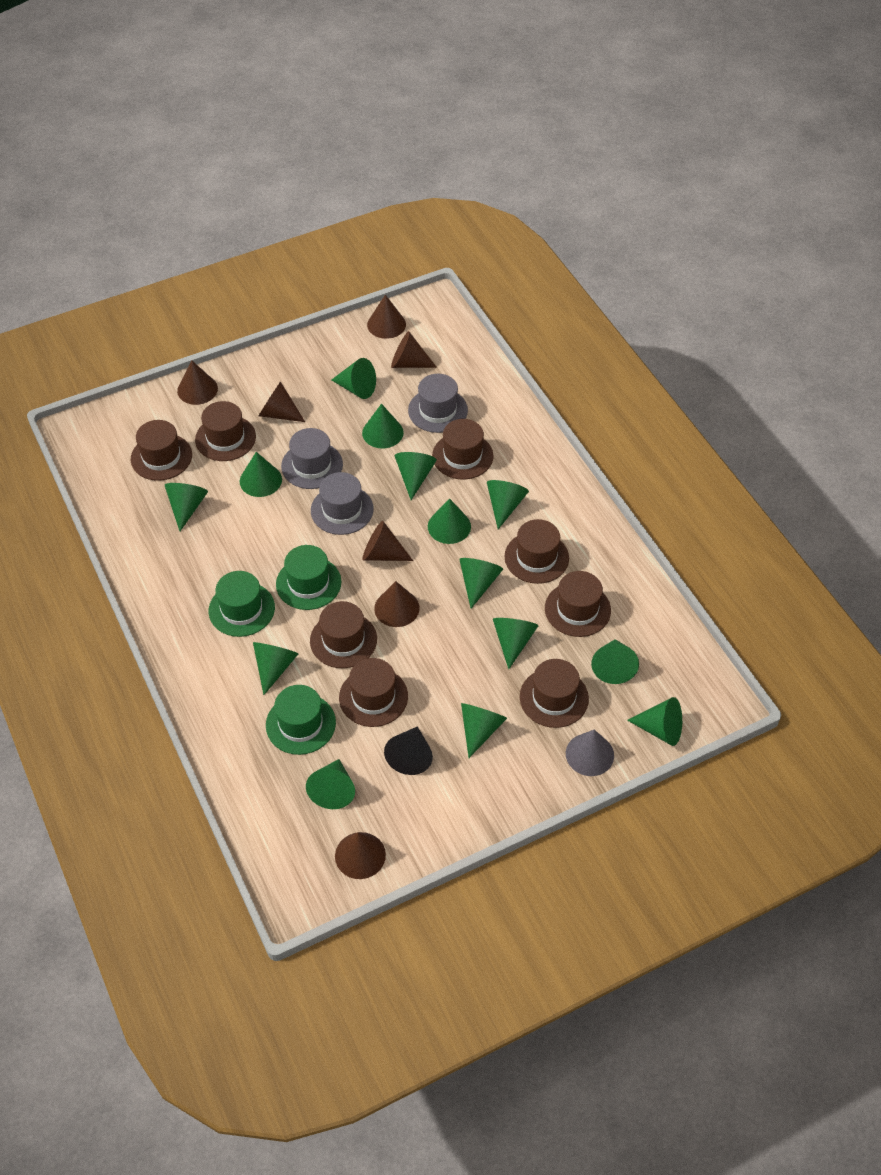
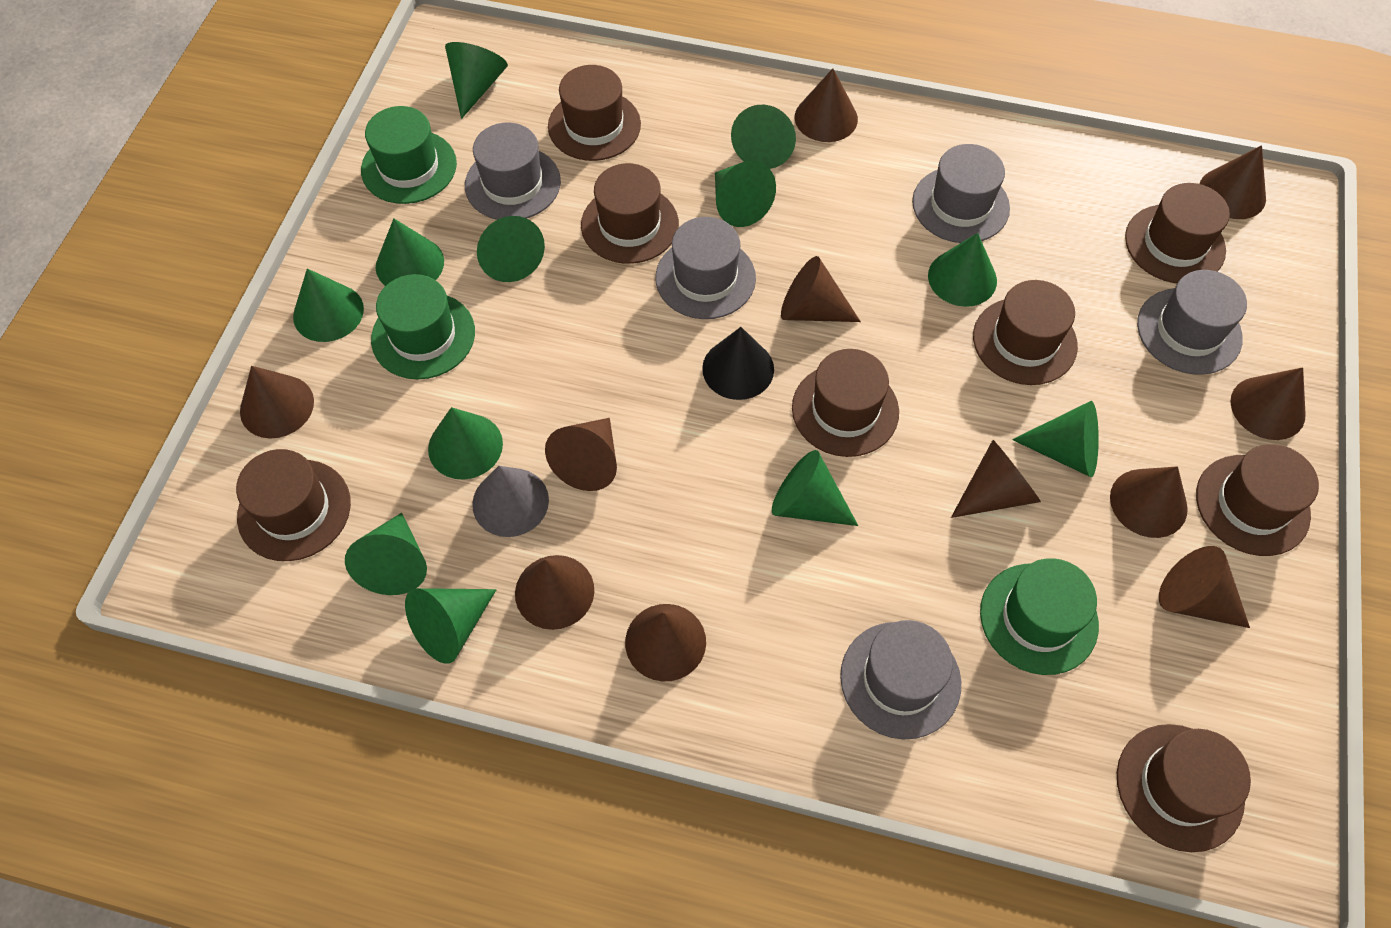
brown cone: 7 -> 11
green cone: 14 -> 12
grey hat: 3 -> 5

